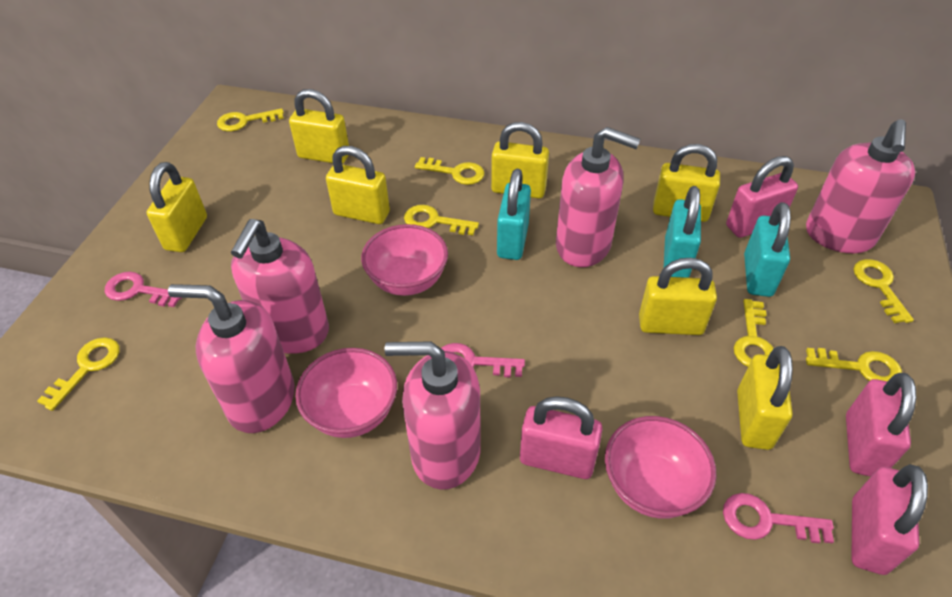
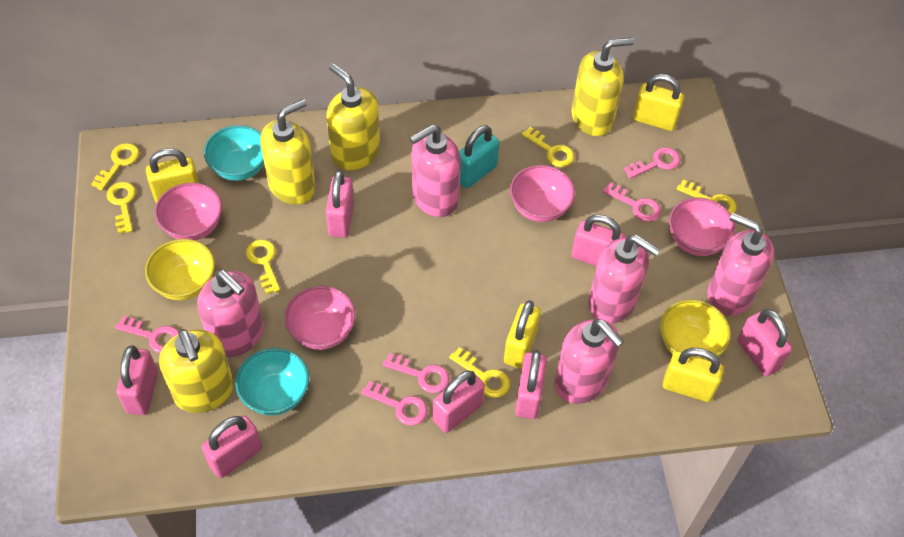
pink bowl: 3 -> 4
pink key: 3 -> 5
pink padlock: 4 -> 7
turquoise bowl: 0 -> 2
turquoise padlock: 3 -> 1
yellow bowl: 0 -> 2
yellow key: 7 -> 6
yellow padlock: 7 -> 4
yellow soap dispenser: 0 -> 4

